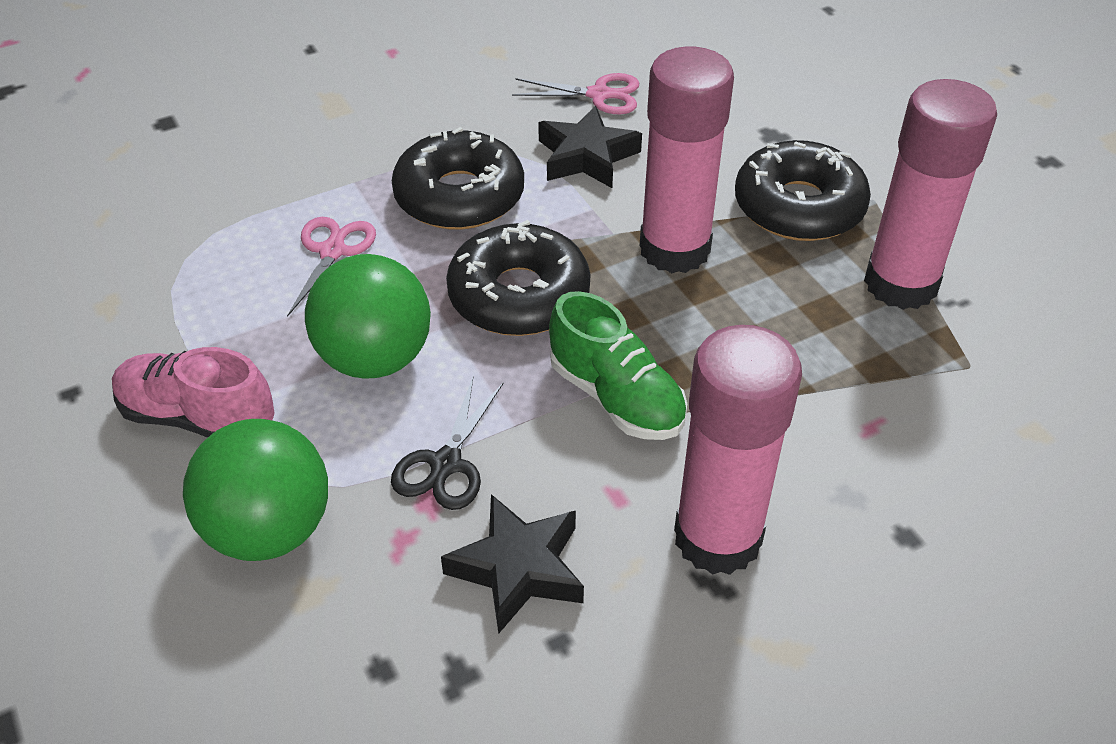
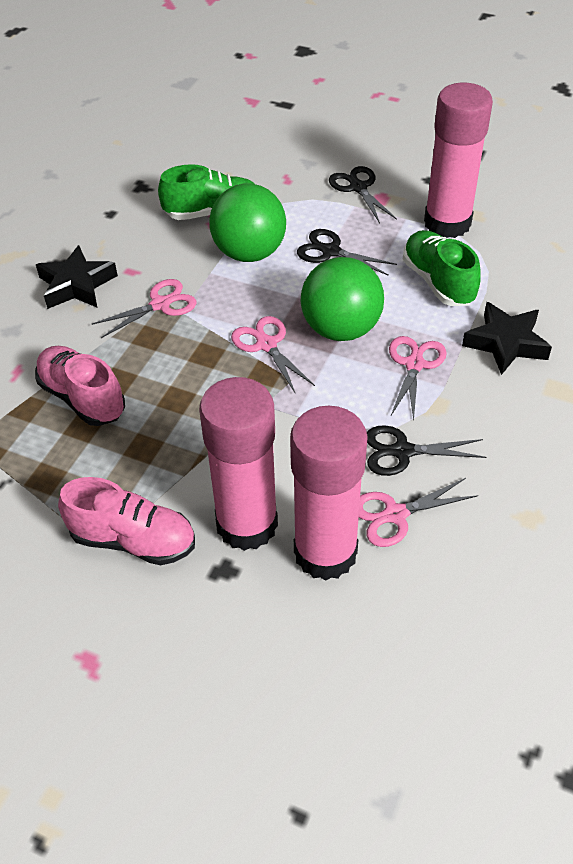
black donut: 3 -> 0
black scissors: 1 -> 3
green shoe: 1 -> 2
pink scissors: 2 -> 4
pink shoe: 1 -> 2

